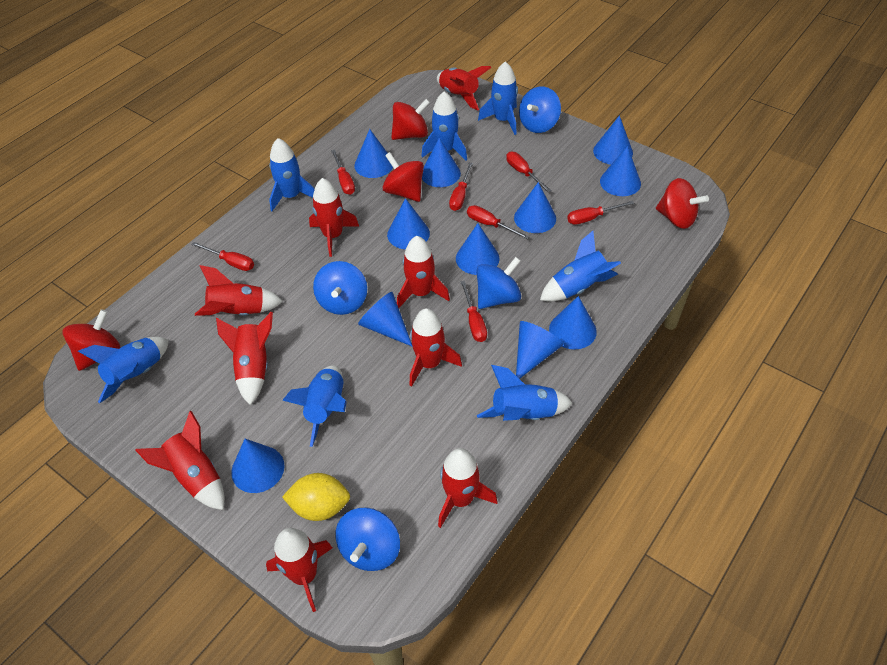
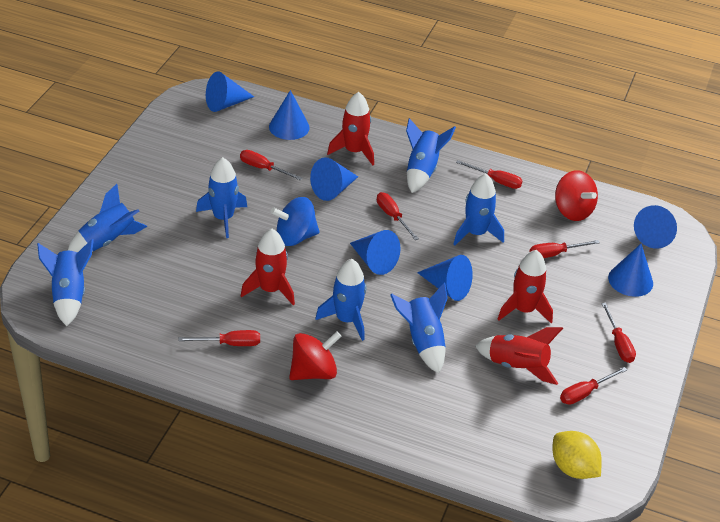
blue cone: 11 -> 7
blue spinning top: 4 -> 1
red rocket: 9 -> 4
red spinning top: 4 -> 2

